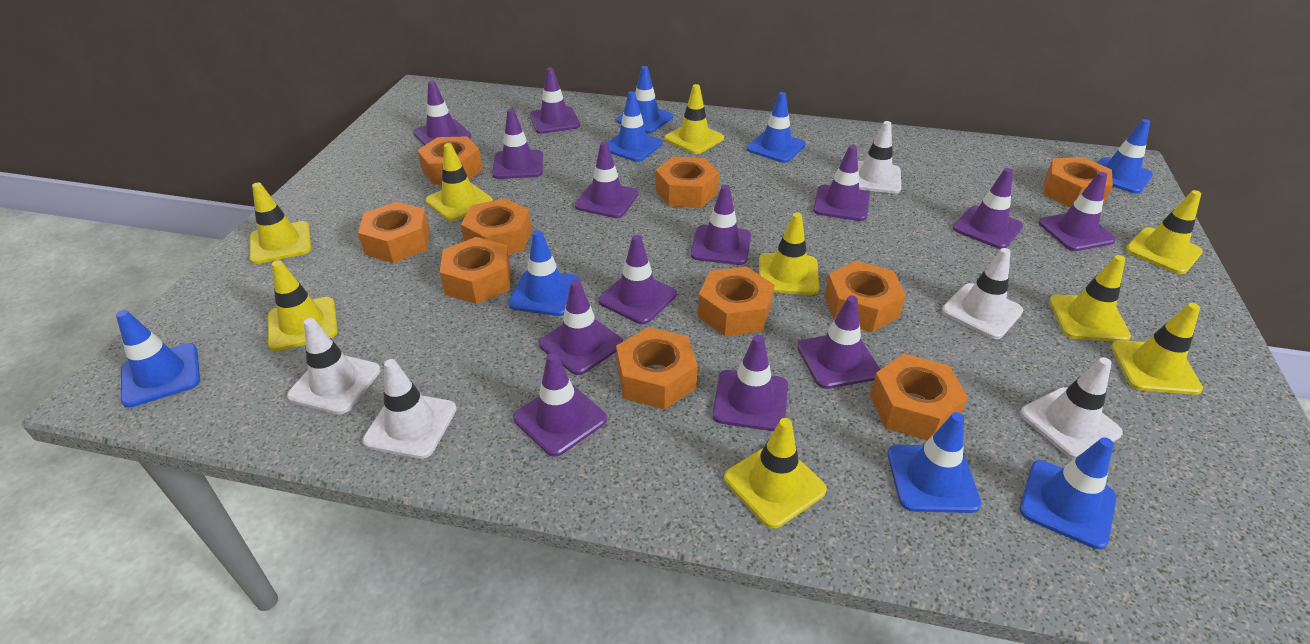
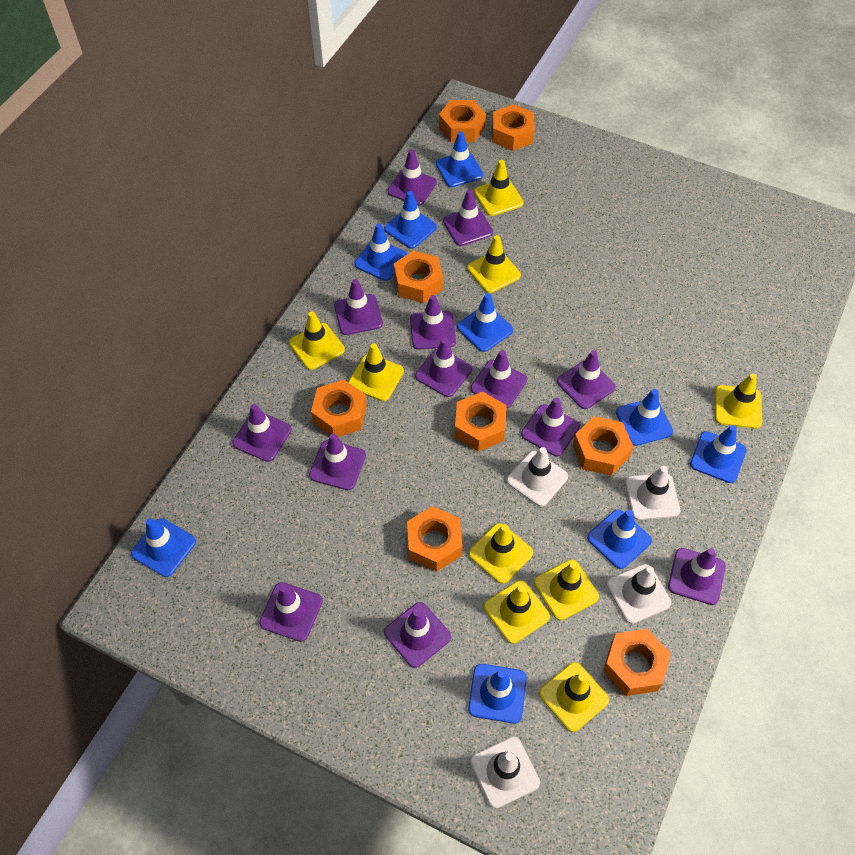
blue traffic cone: 8 -> 9
orange nut: 10 -> 8
white traffic cone: 5 -> 4

